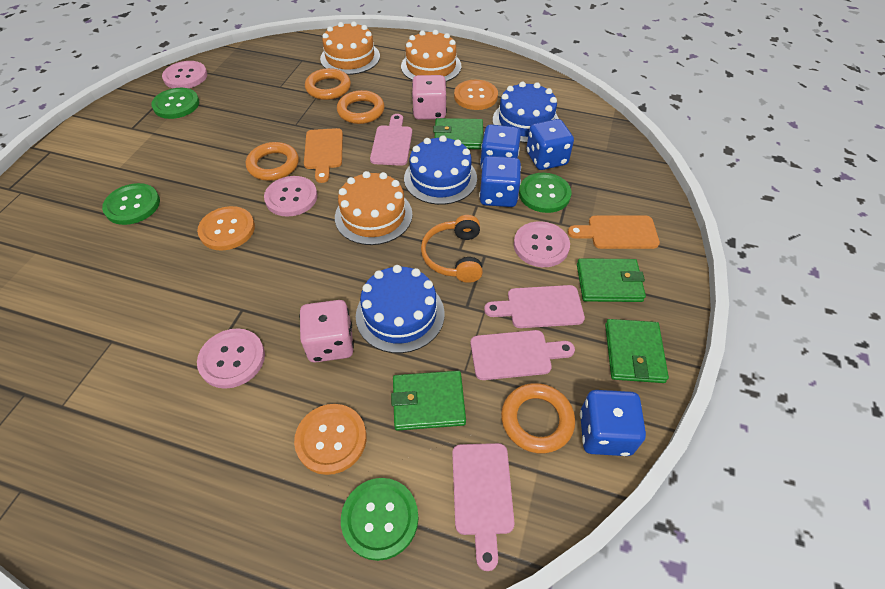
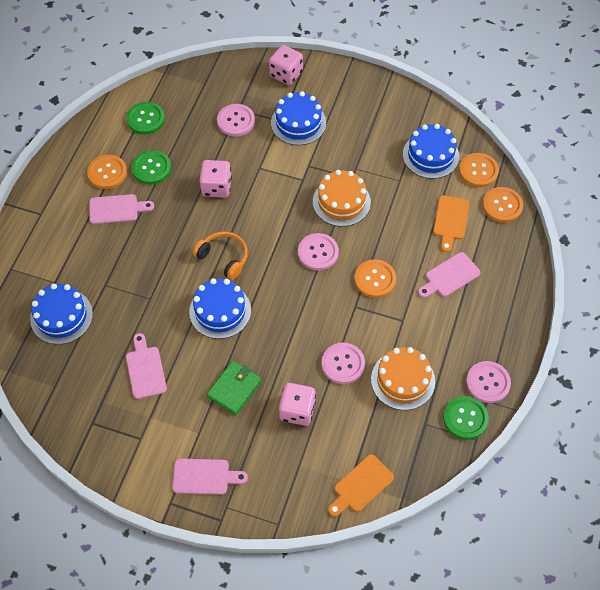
blue cake: 3 -> 4
blue dice: 4 -> 0
green button: 4 -> 3
green wallet: 4 -> 1
orange button: 3 -> 4
orange cake: 3 -> 2
orange ring: 4 -> 0
pink dice: 2 -> 3

